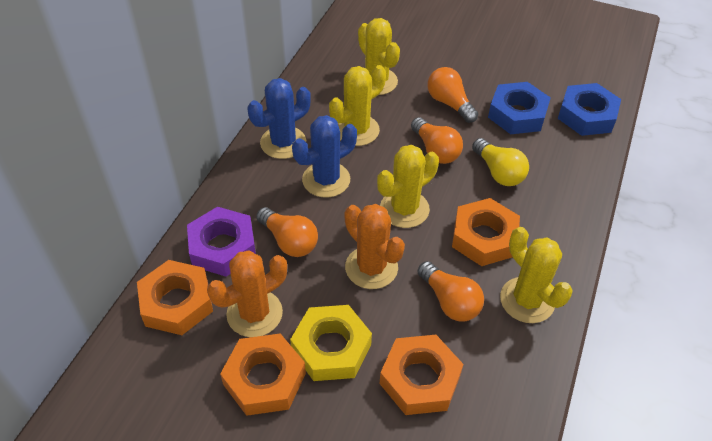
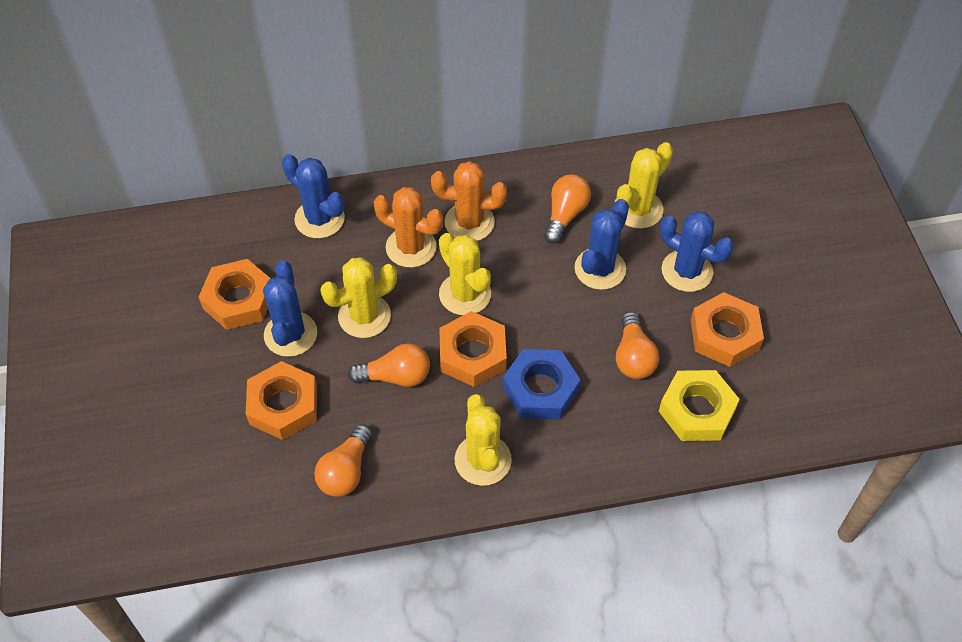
blue cactus: 2 -> 4
blue nut: 2 -> 1
purple nut: 1 -> 0
yellow light bulb: 1 -> 0

